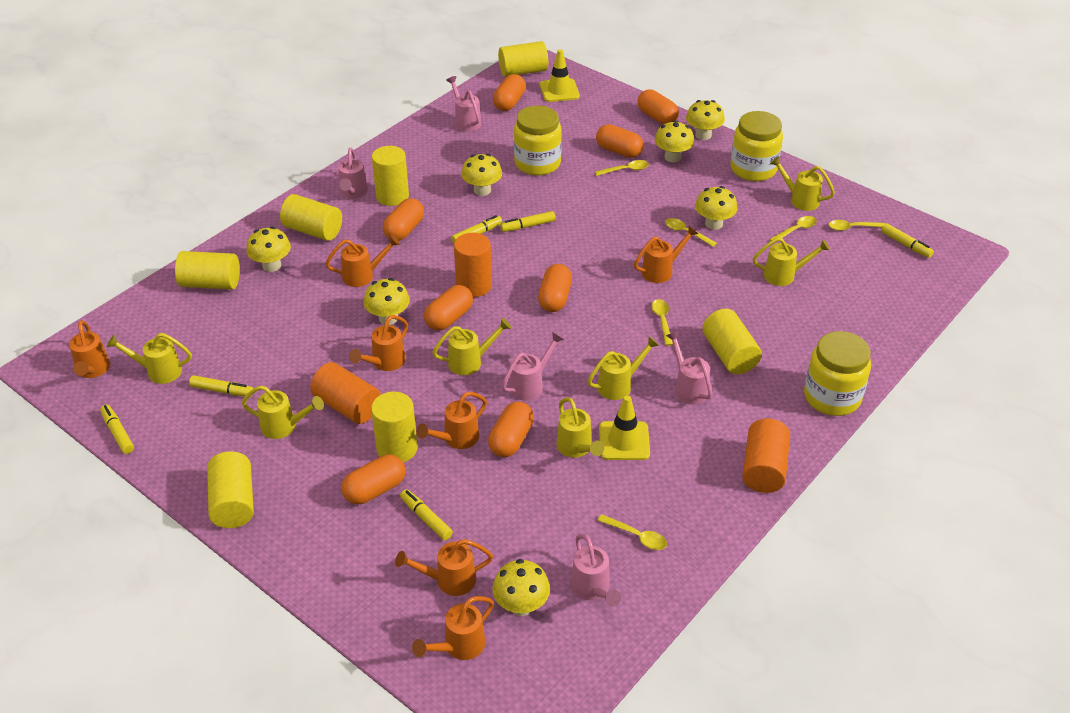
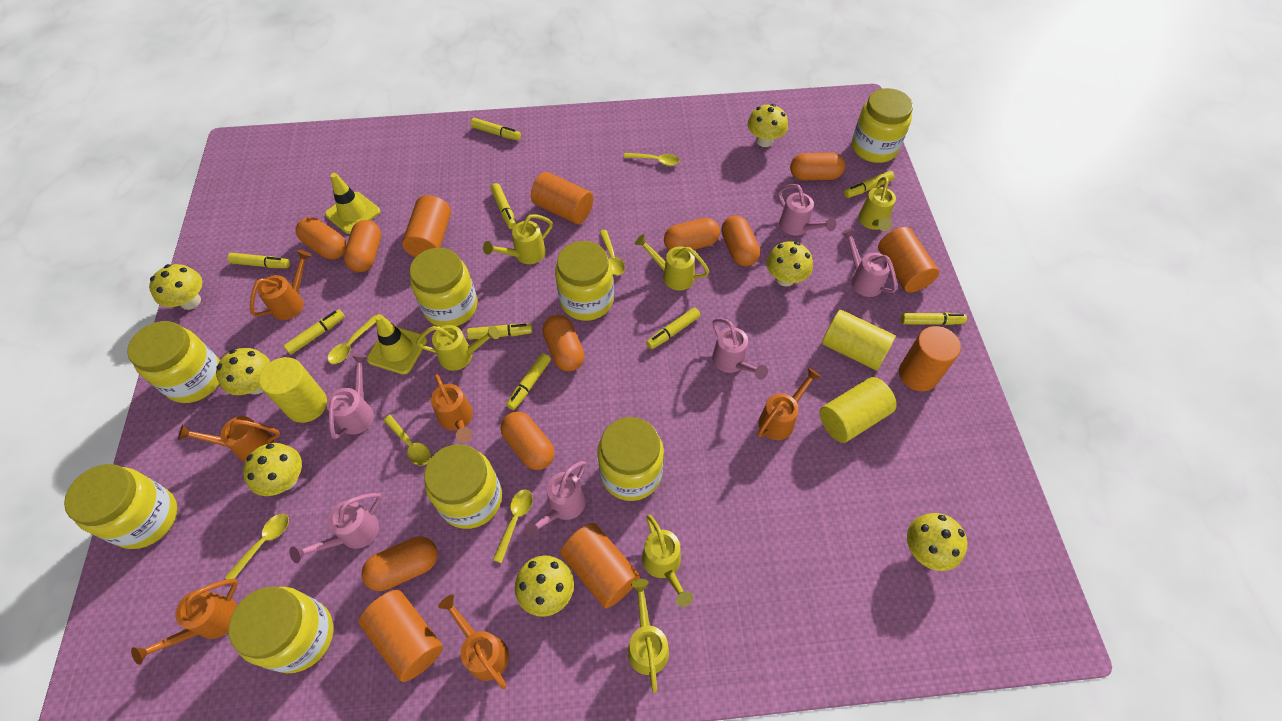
orange cylinder: 3 -> 6
orange watering can: 7 -> 6
pink watering can: 5 -> 6
yellow cylinder: 7 -> 3
yellow jar: 3 -> 8
yellow marker: 6 -> 9
yellow watering can: 7 -> 6

